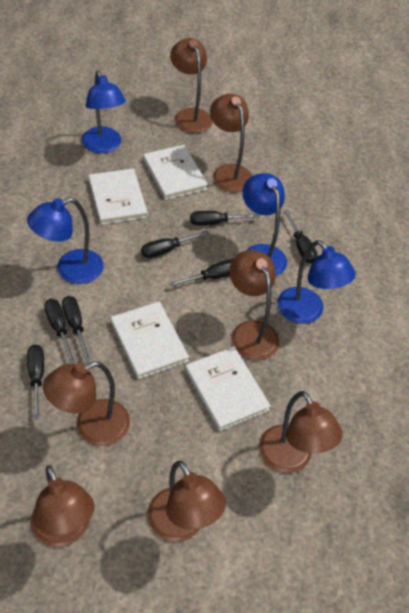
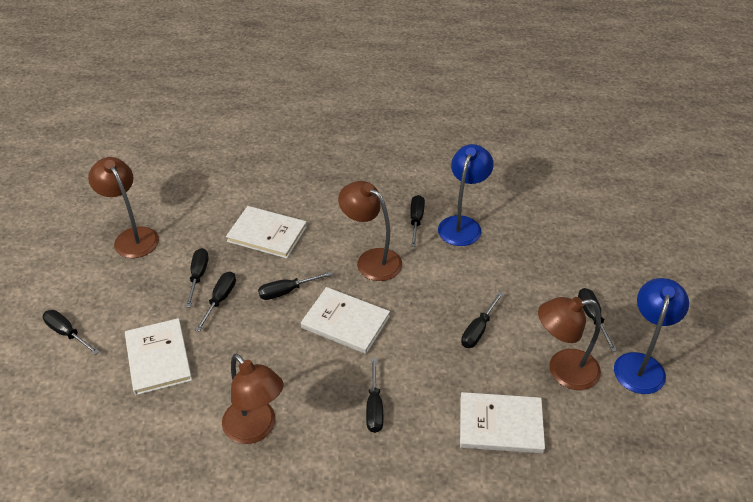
black screwdriver: 7 -> 8
blue lamp: 4 -> 2
brown lamp: 7 -> 4

